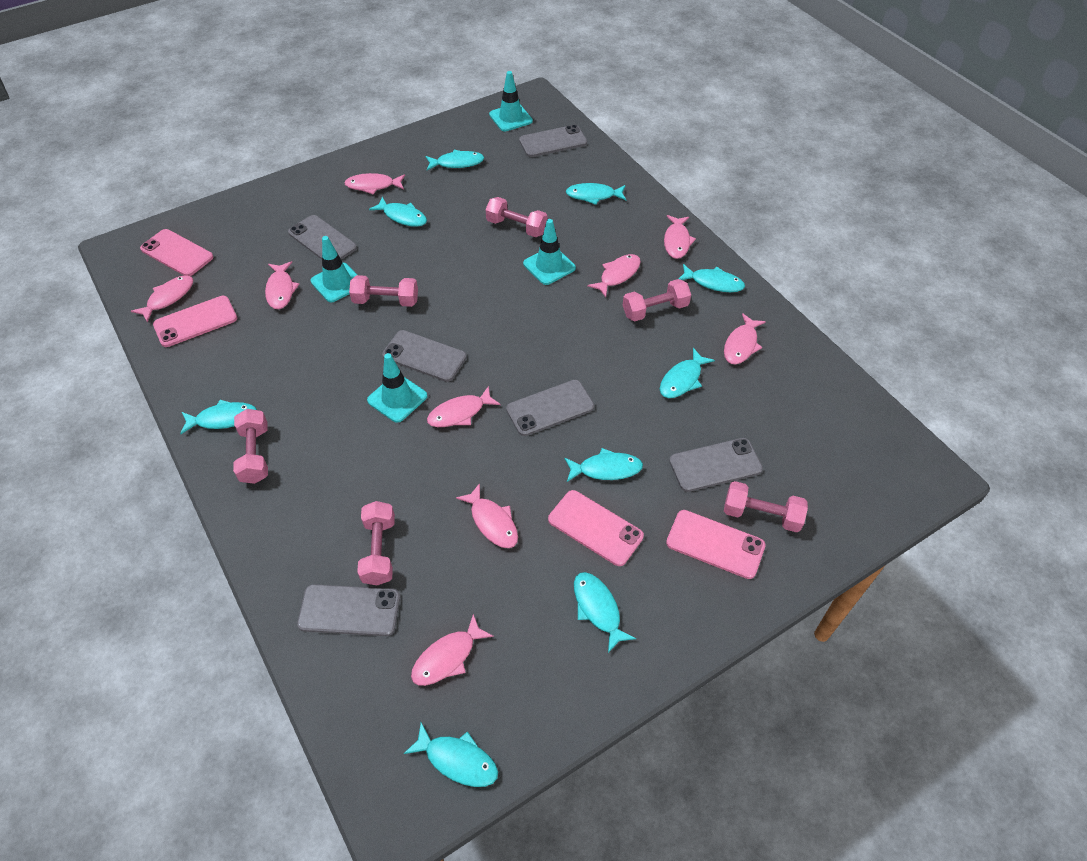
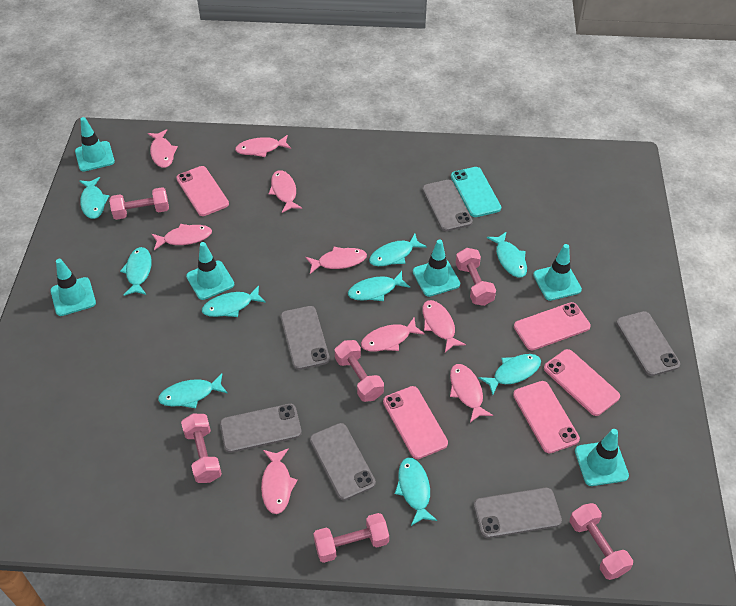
pink phone: 4 -> 5
turquoise phone: 0 -> 1
turquoise traffic cone: 4 -> 6

